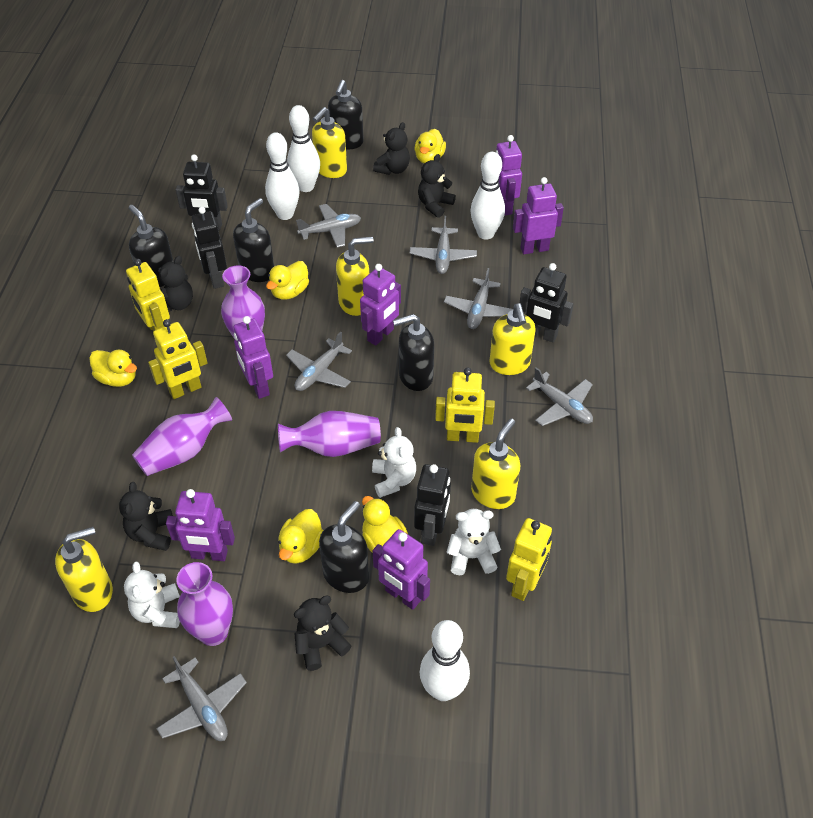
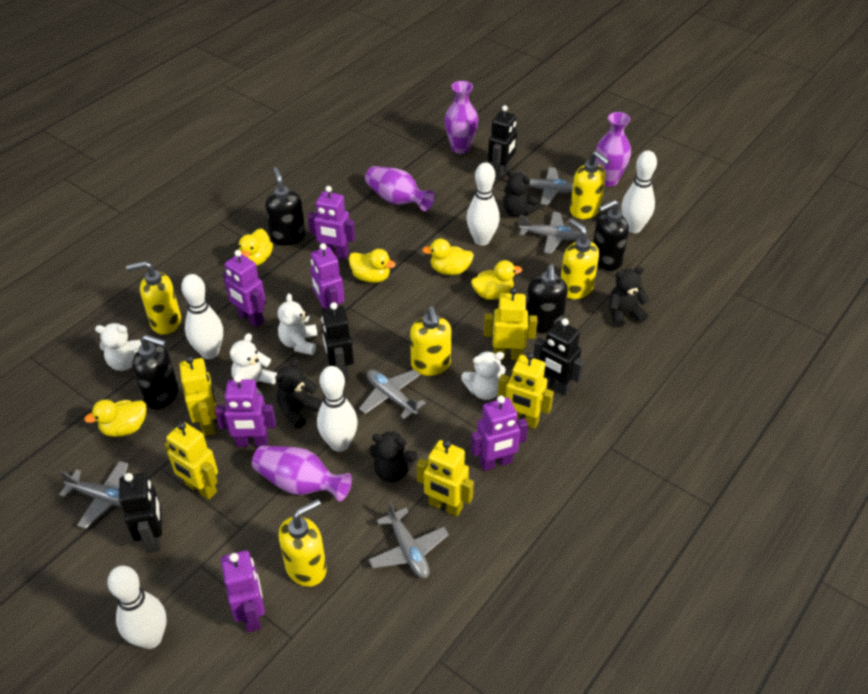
black soap dispenser: 5 -> 4
black teddy bear: 5 -> 4
grey plane: 6 -> 5
white bowling pin: 4 -> 5
white teddy bear: 3 -> 4
yellow robot: 4 -> 5

